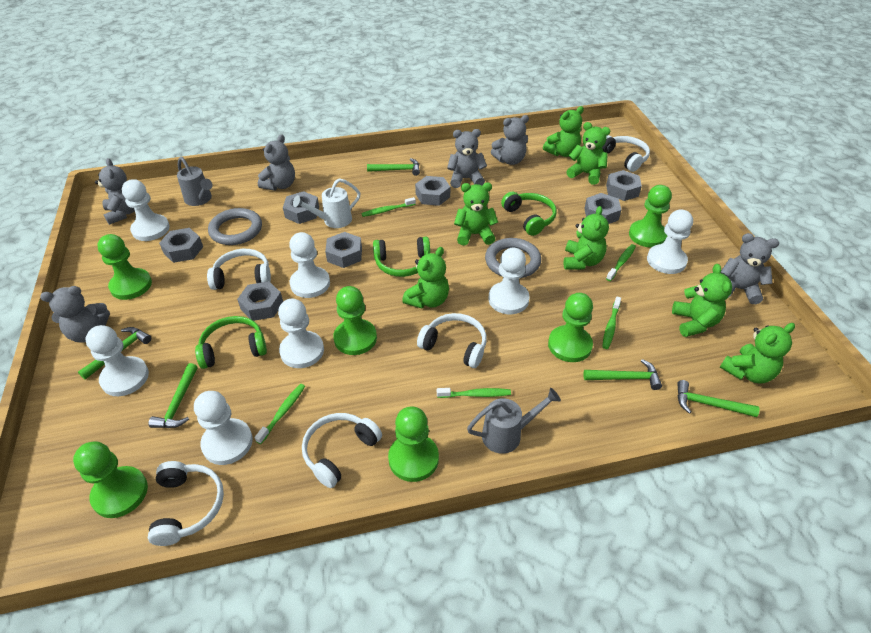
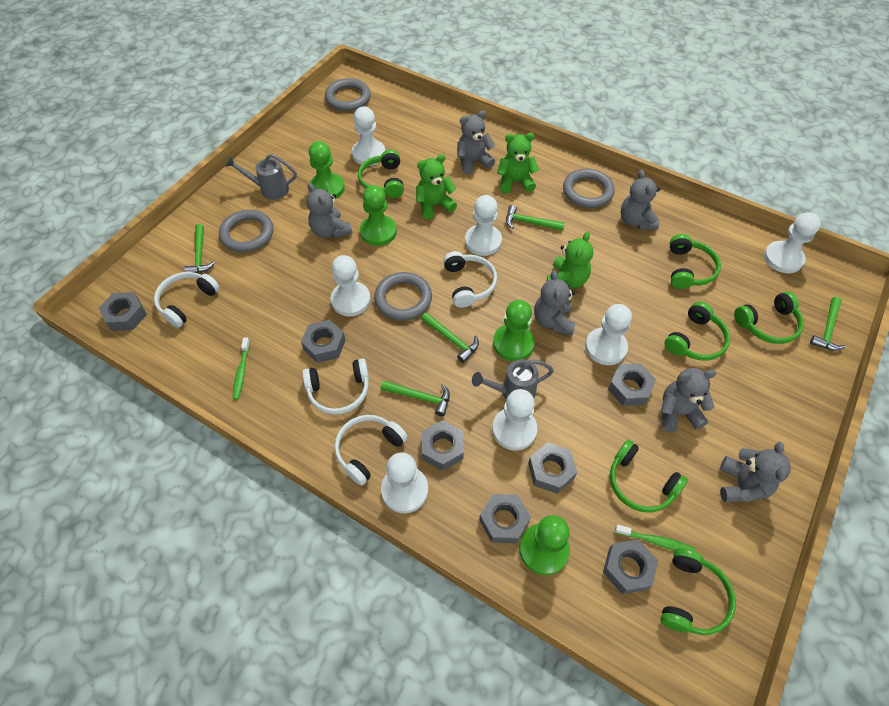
green headphones: 3 -> 6
green pawn: 6 -> 4
green teddy bear: 7 -> 3
green toothbrush: 5 -> 2
grey ring: 2 -> 4
white headphones: 5 -> 4
white watering can: 1 -> 0

